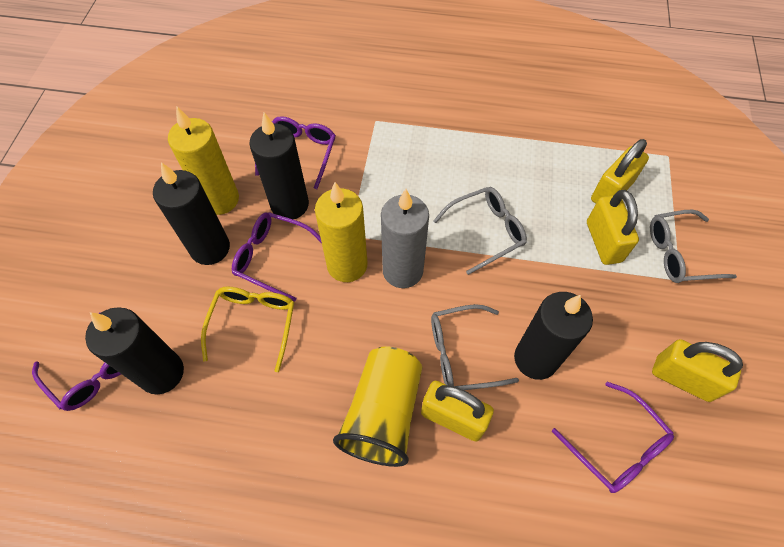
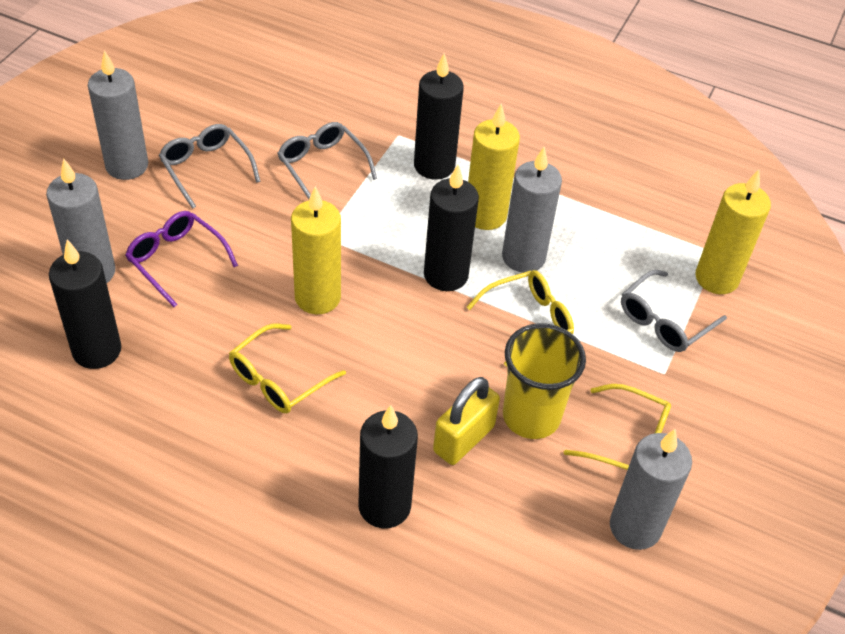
grey candle: 1 -> 4
purple glasses: 4 -> 1
yellow candle: 2 -> 3
yellow glasses: 1 -> 3
yellow padlock: 4 -> 1

